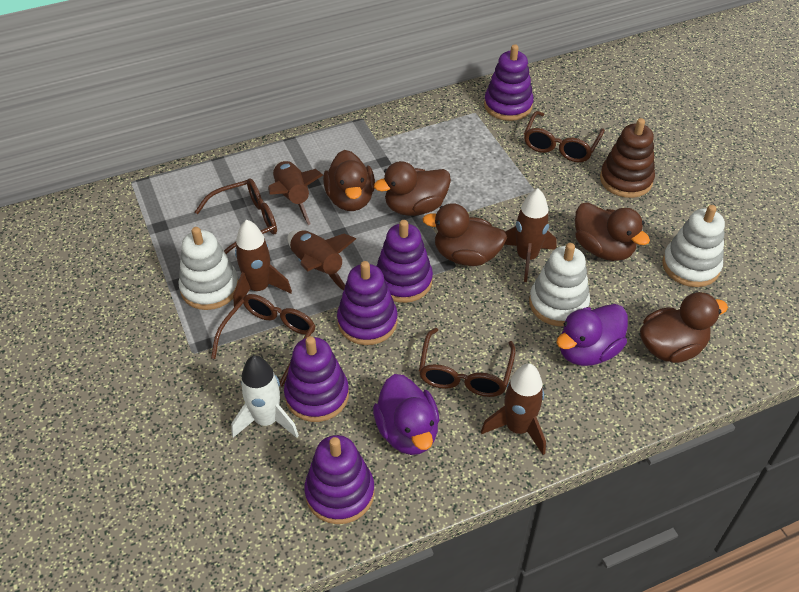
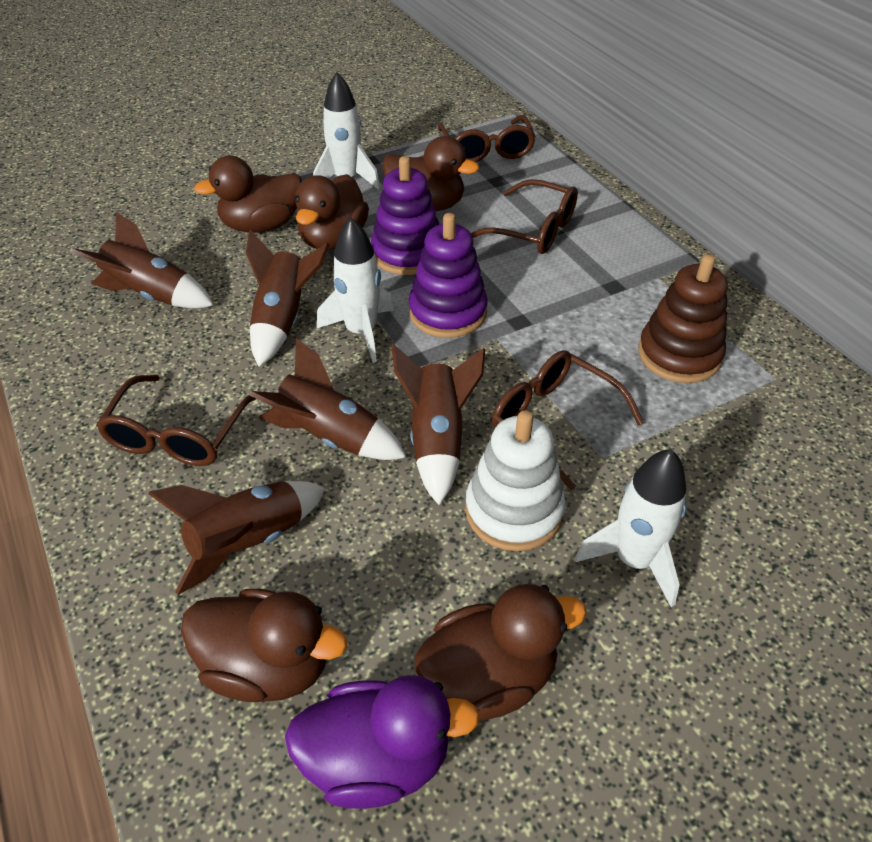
purple duck: 2 -> 1
purple stacking toy: 5 -> 2
white rocket: 1 -> 3
white stacking toy: 3 -> 1

